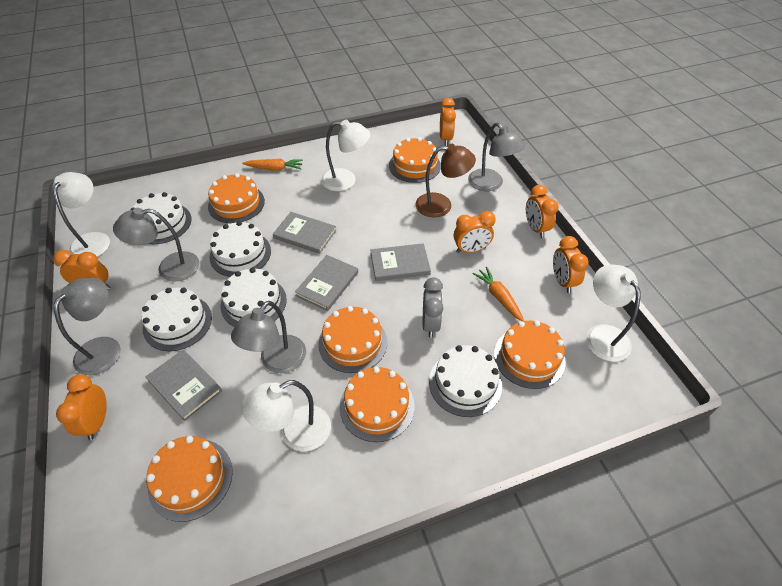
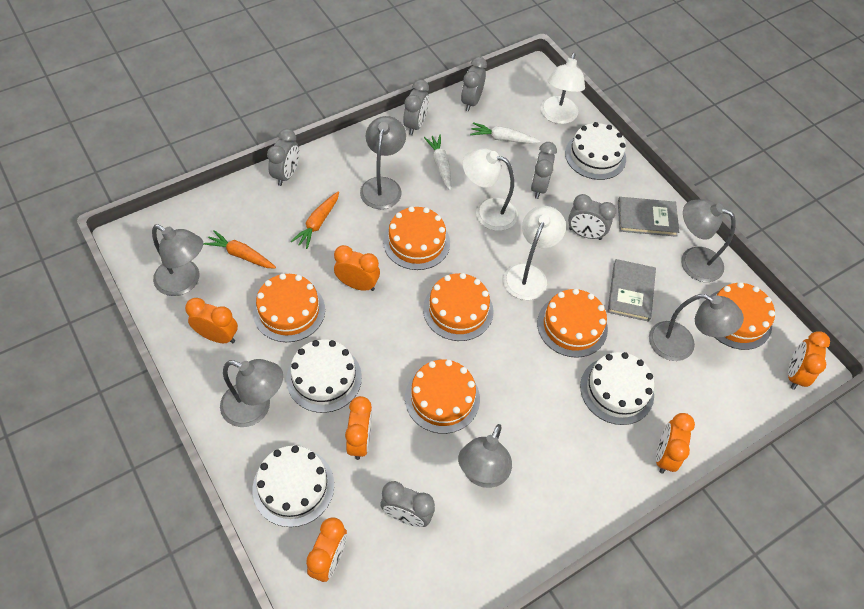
brown lamp: 1 -> 0
grey book: 4 -> 2
grey clock: 1 -> 6
grey lamp: 4 -> 6
white cake: 5 -> 4
white carrot: 0 -> 2
white lamp: 4 -> 3

